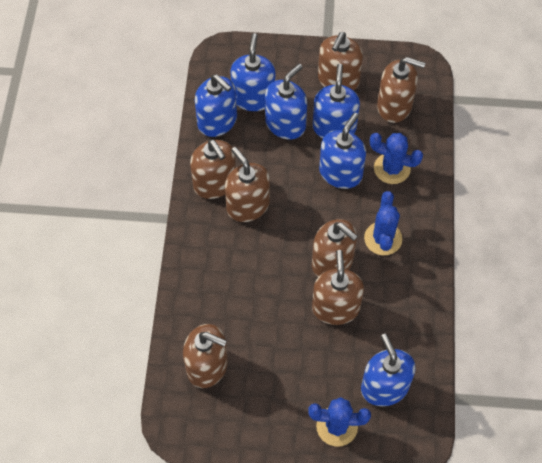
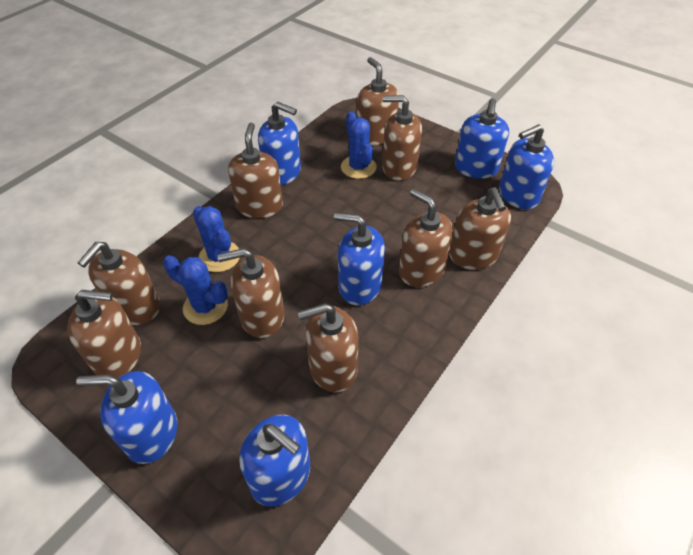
brown soap dispenser: 7 -> 9

